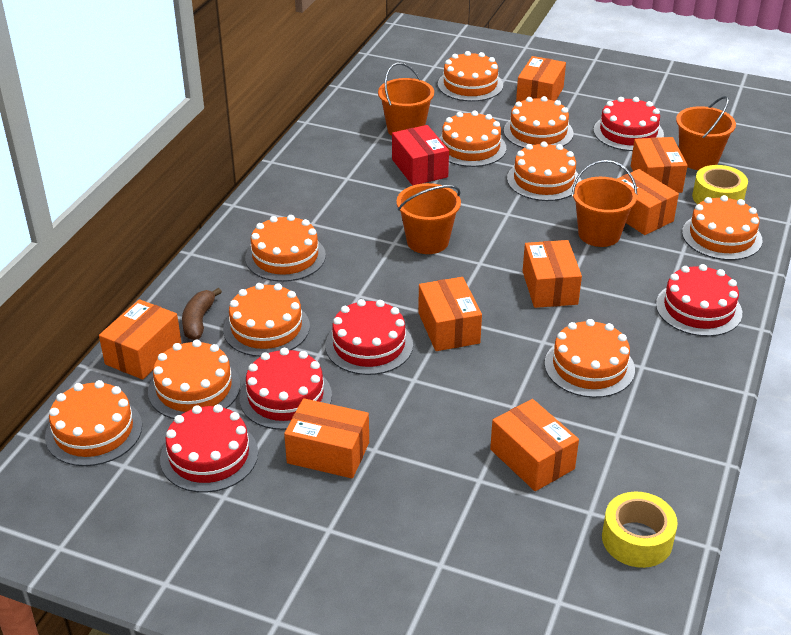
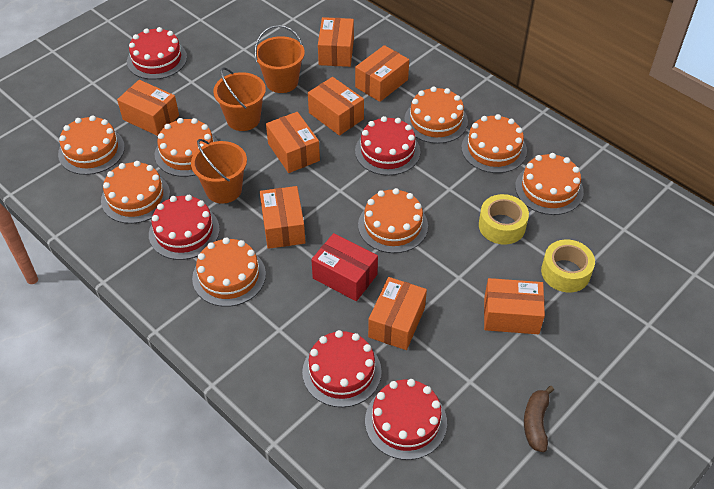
orange bucket: 4 -> 3
orange cake: 10 -> 8

